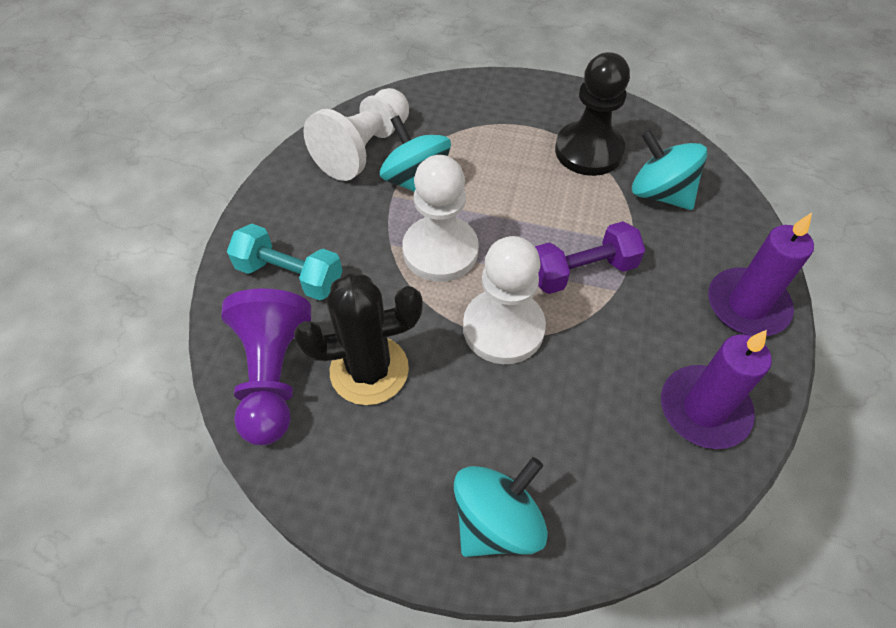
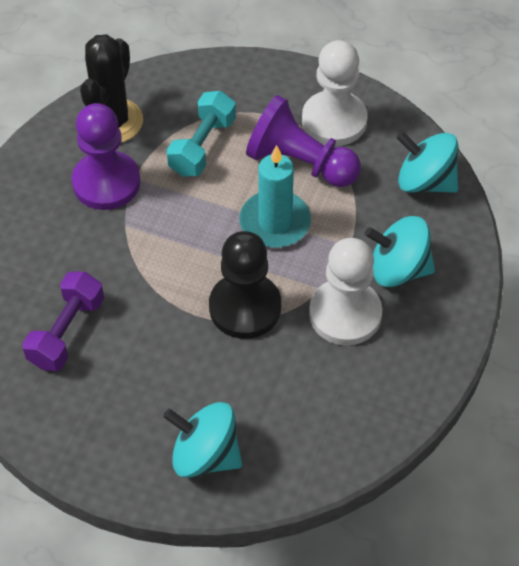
purple candle: 2 -> 0
purple pawn: 1 -> 2
turquoise candle: 0 -> 1
white pawn: 3 -> 2

